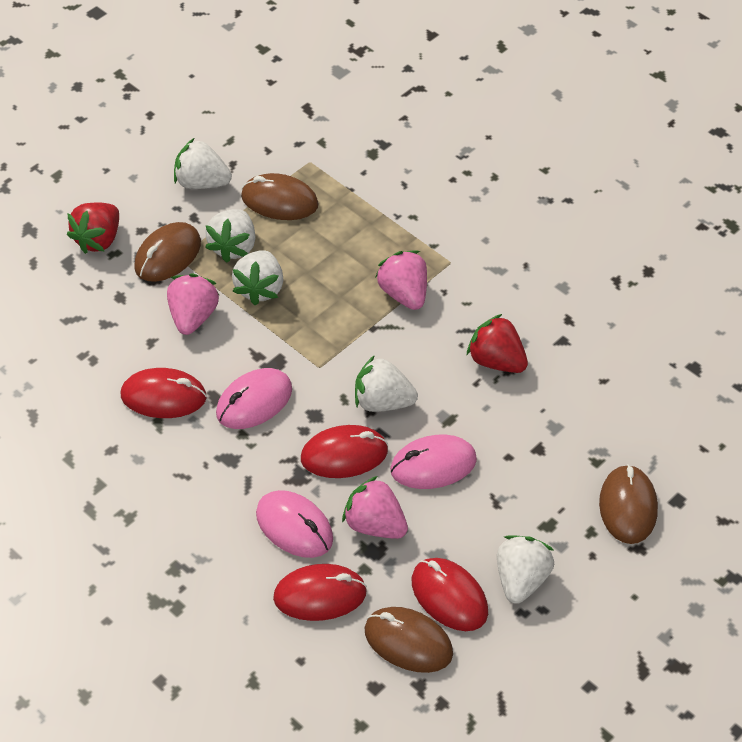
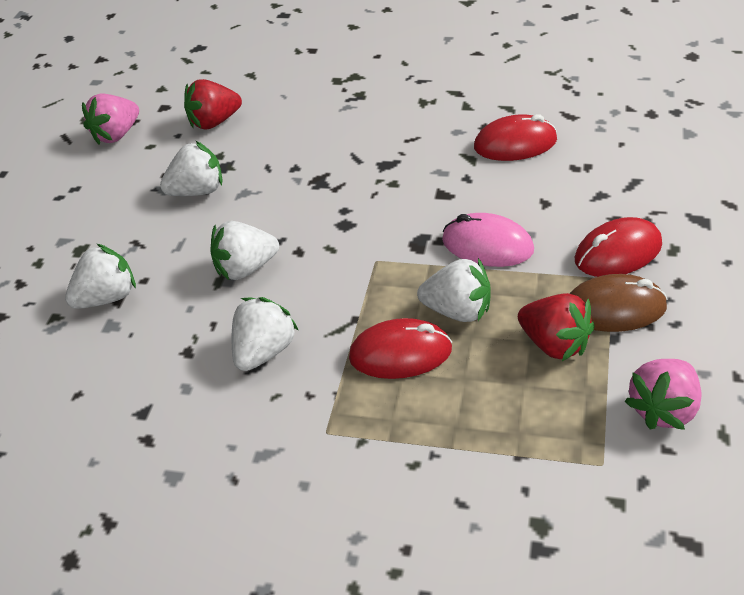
brown mouse: 4 -> 1
pink mouse: 3 -> 1
pink strawberry: 3 -> 2
red mouse: 4 -> 3

